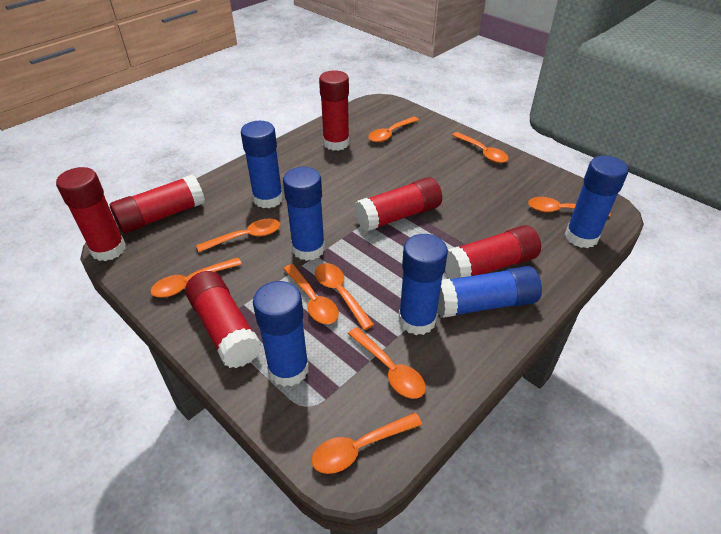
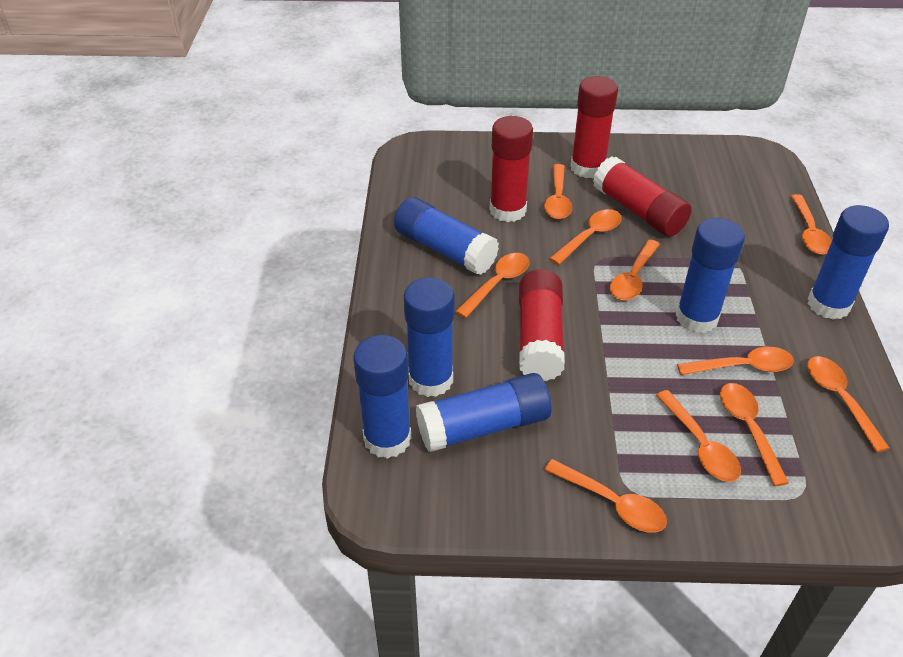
orange spoon: 9 -> 10
red glue stick: 6 -> 4

